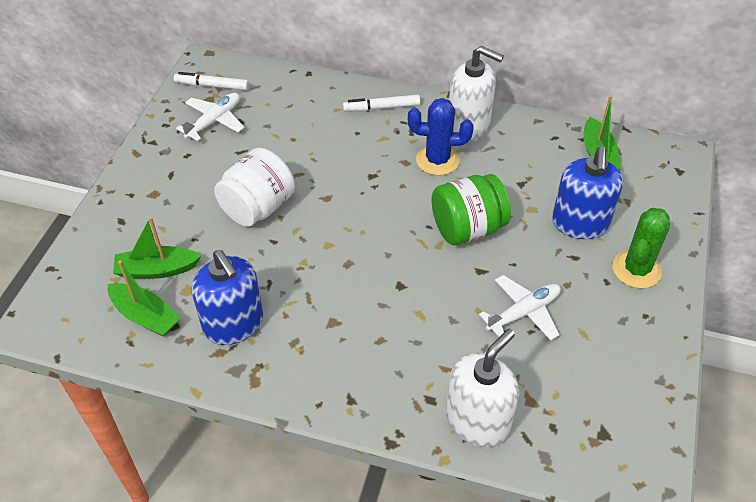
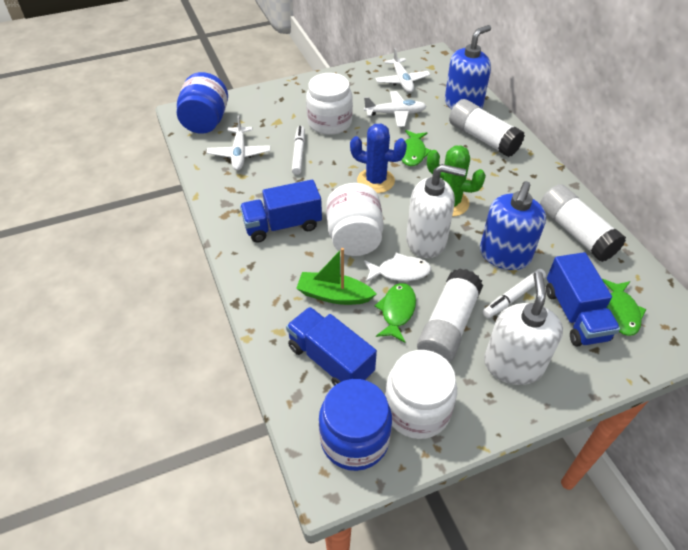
blue jar: 0 -> 2
blue truck: 0 -> 3
green boat: 3 -> 1
green fish: 0 -> 3
green jar: 1 -> 0
white fish: 0 -> 1
white glue stick: 0 -> 3
white jar: 1 -> 3
white plane: 2 -> 3

